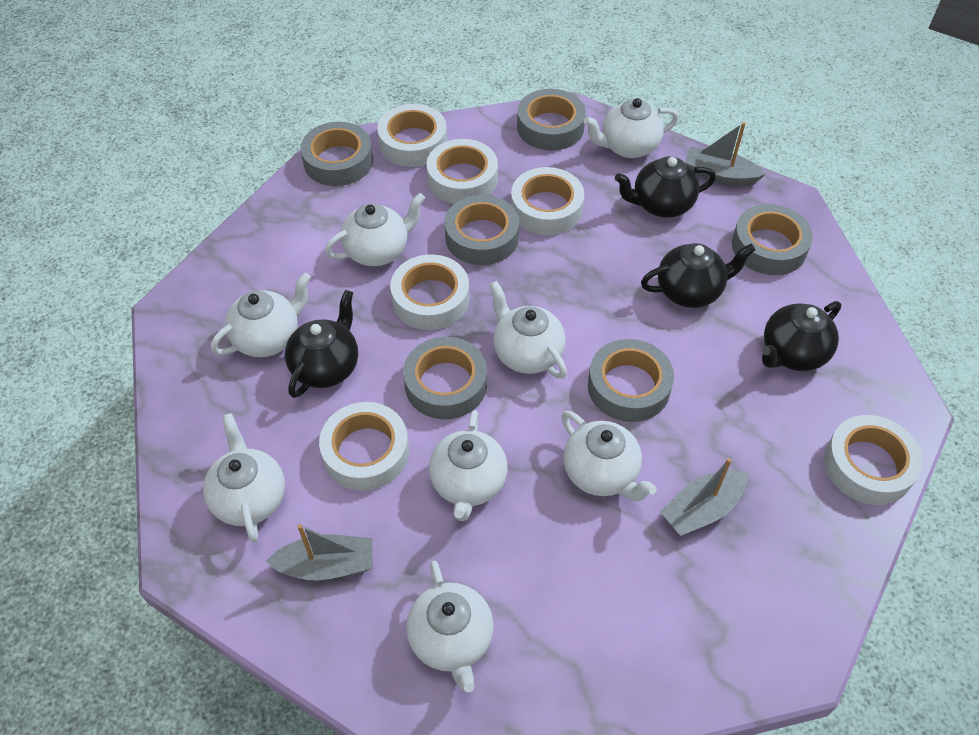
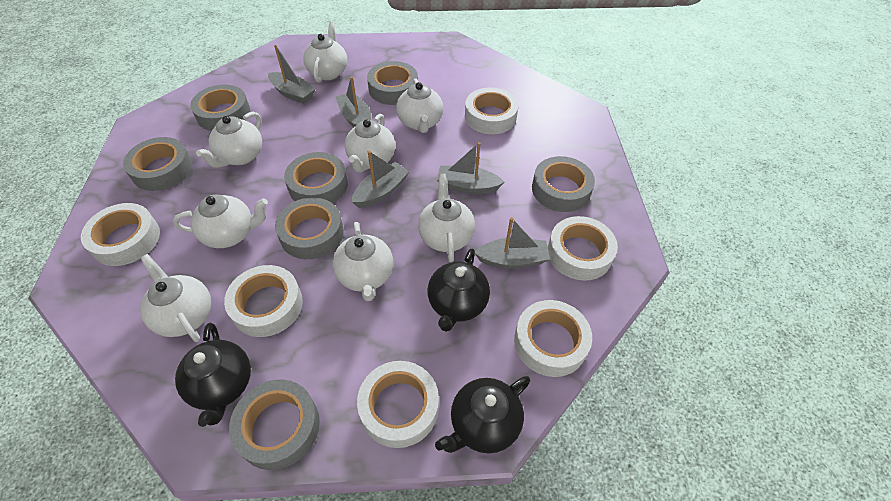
black teapot: 4 -> 3
grey boat: 3 -> 5
grey tape: 6 -> 7

